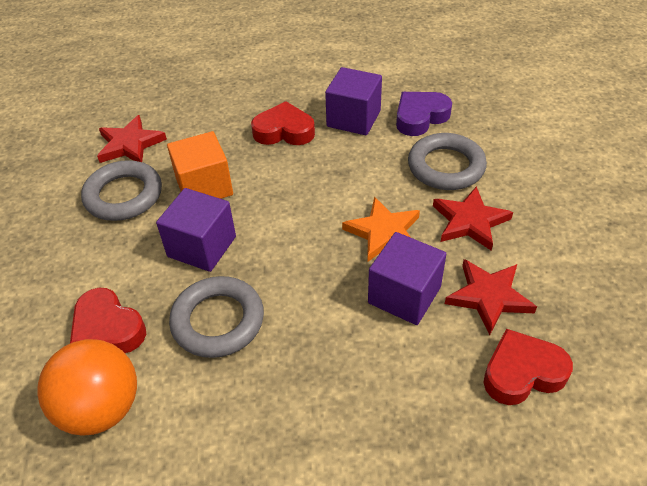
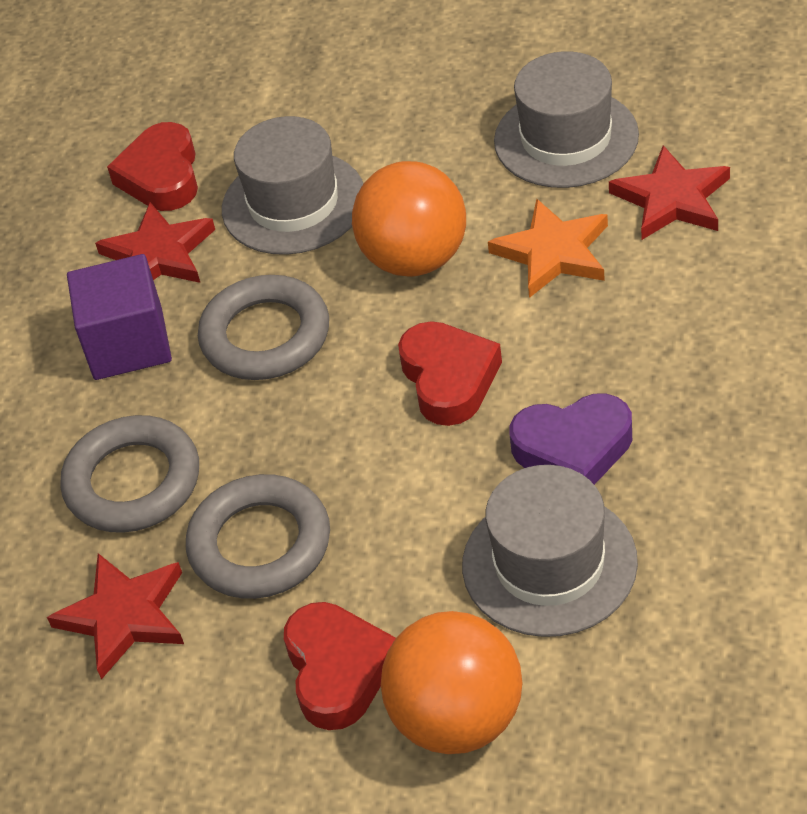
grey hat: 0 -> 3
orange ball: 1 -> 2
orange cube: 1 -> 0
purple cube: 3 -> 1

